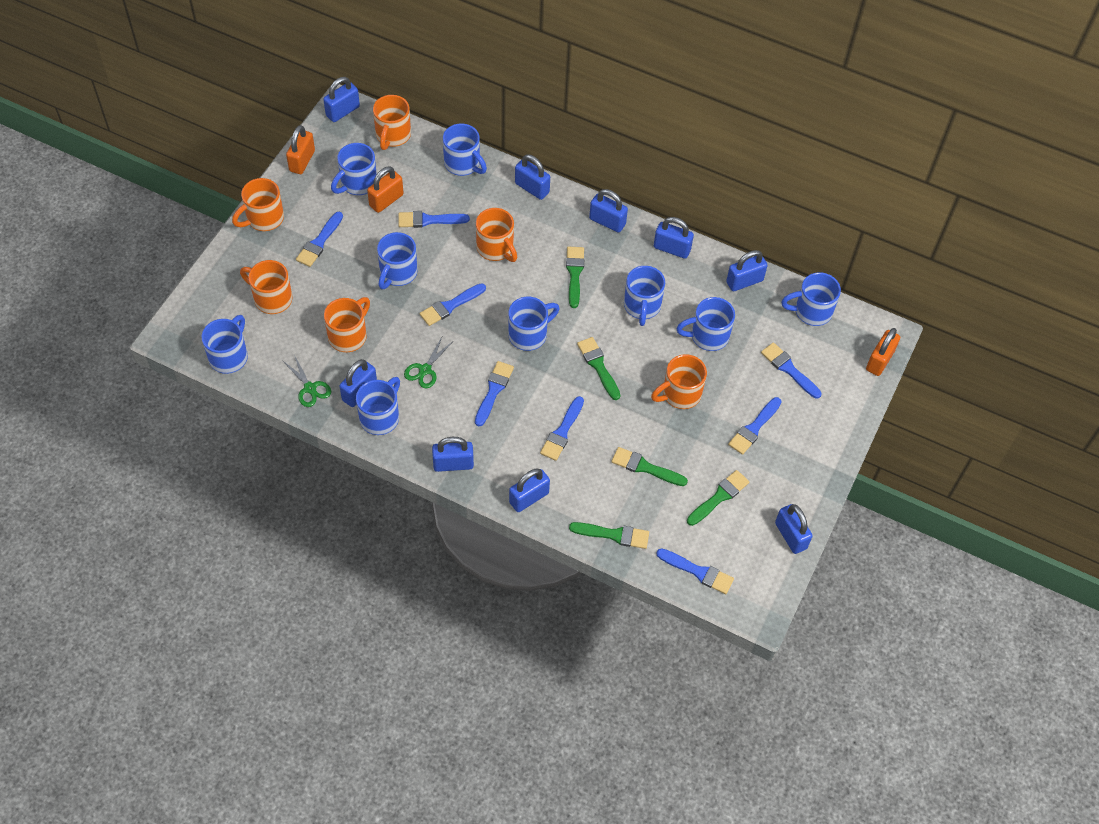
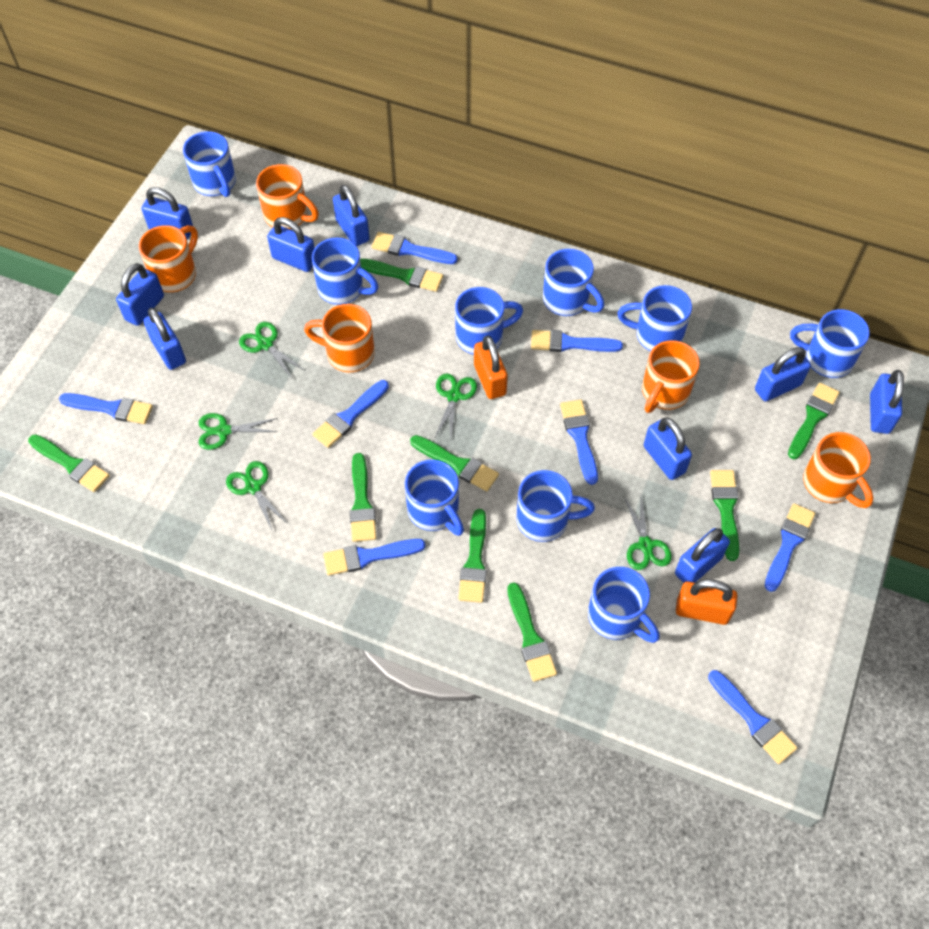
green brush: 5 -> 8
green scissors: 2 -> 5
orange mug: 6 -> 5
orange padlock: 3 -> 2

